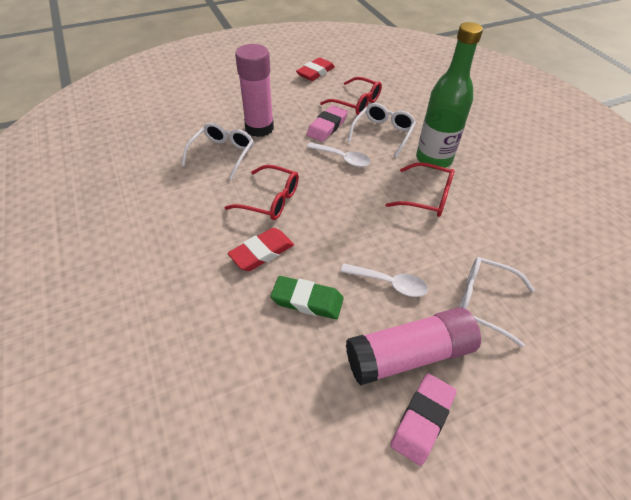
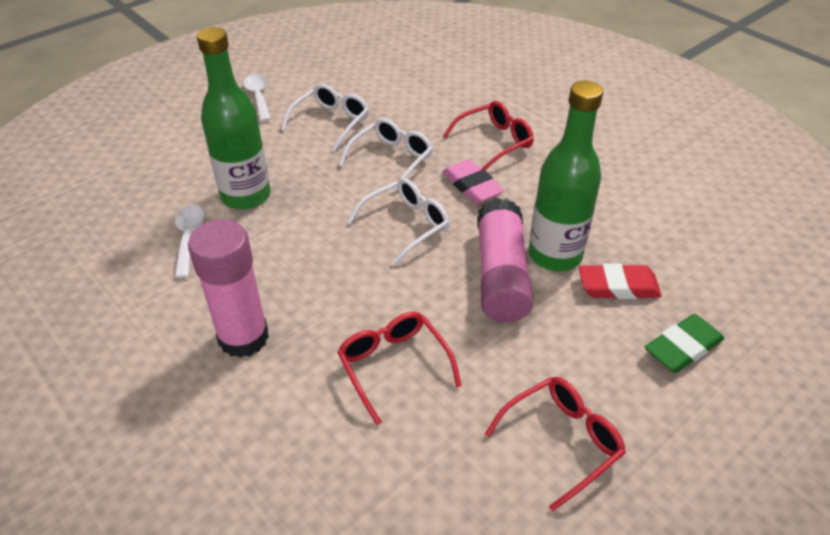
green bottle: 1 -> 2
pink eraser: 2 -> 1
red eraser: 2 -> 1

